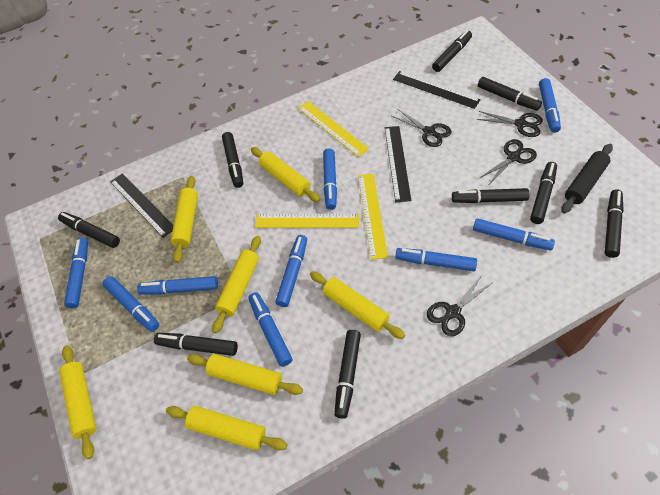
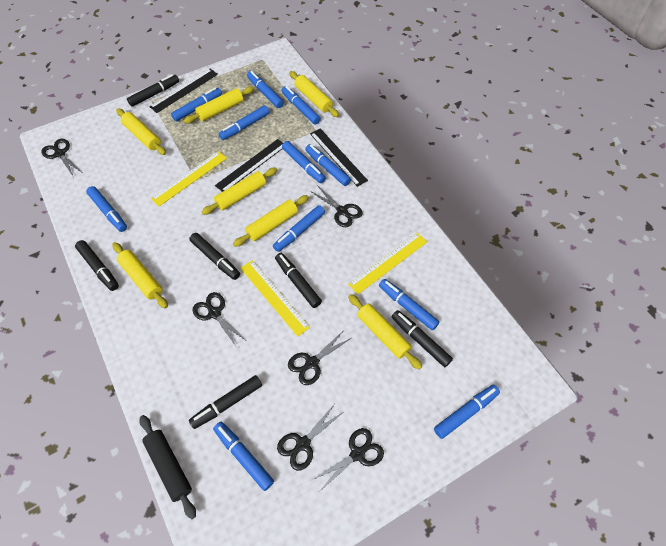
black marker: 9 -> 6
black scissors: 4 -> 6
blue marker: 9 -> 11

